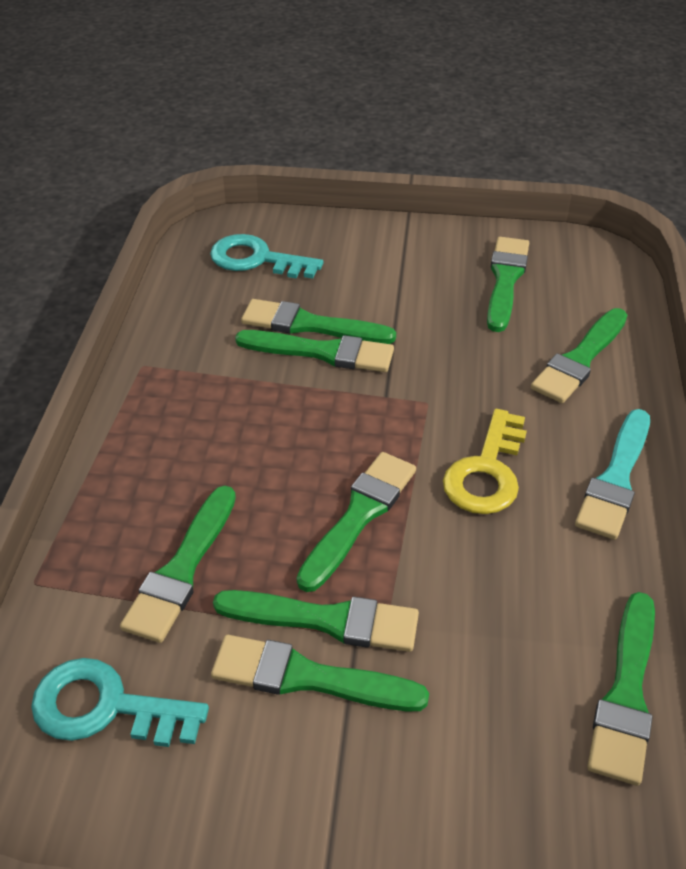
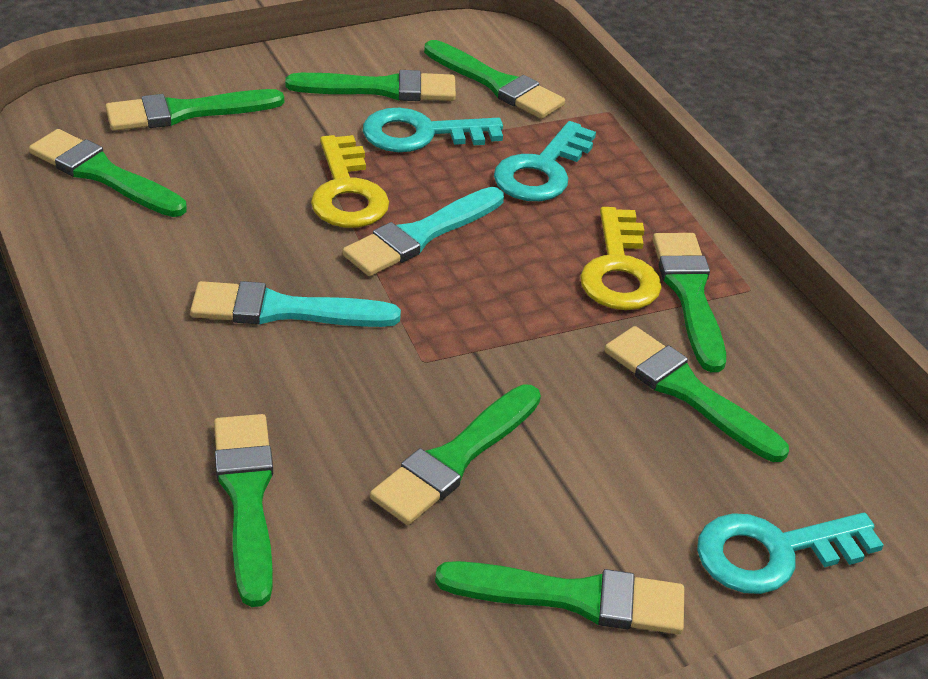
turquoise brush: 1 -> 2
turquoise key: 2 -> 3
yellow key: 1 -> 2

